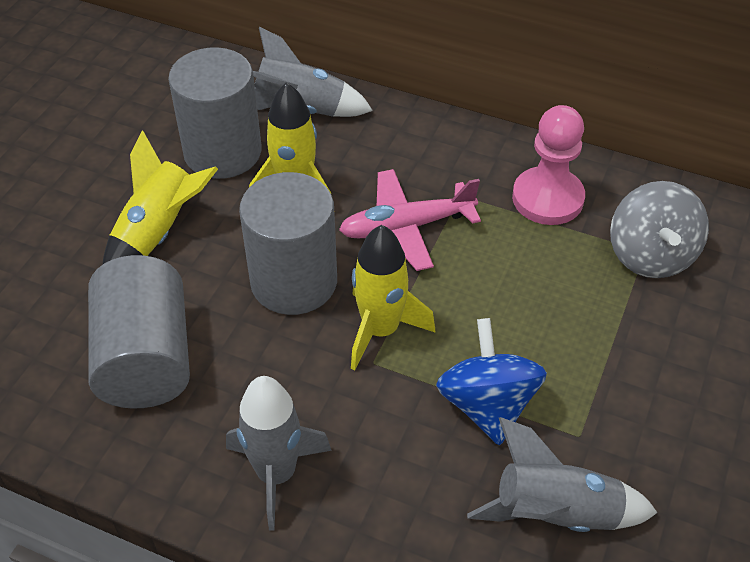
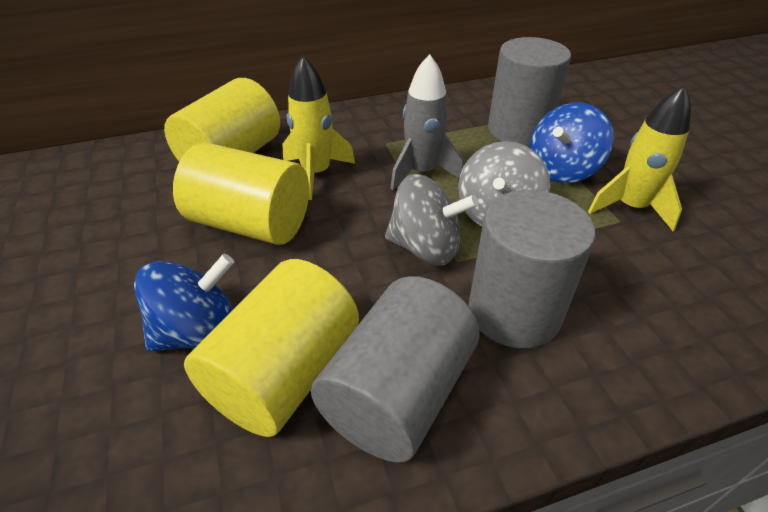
blue spinning top: 1 -> 2
grey rocket: 3 -> 1
grey spinning top: 1 -> 2
pink pawn: 1 -> 0
pink plane: 1 -> 0
yellow cylinder: 0 -> 3
yellow rocket: 3 -> 2

